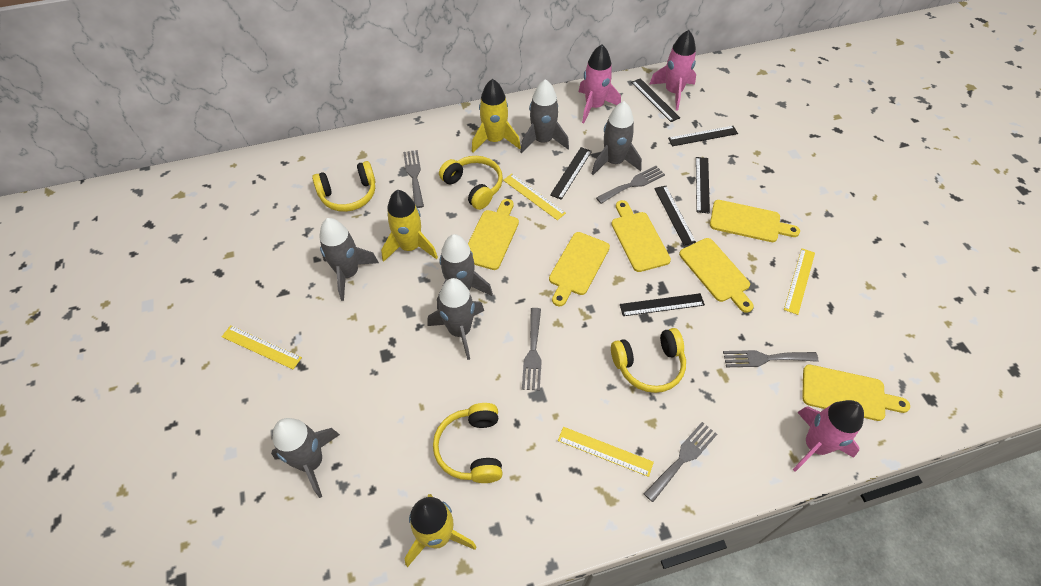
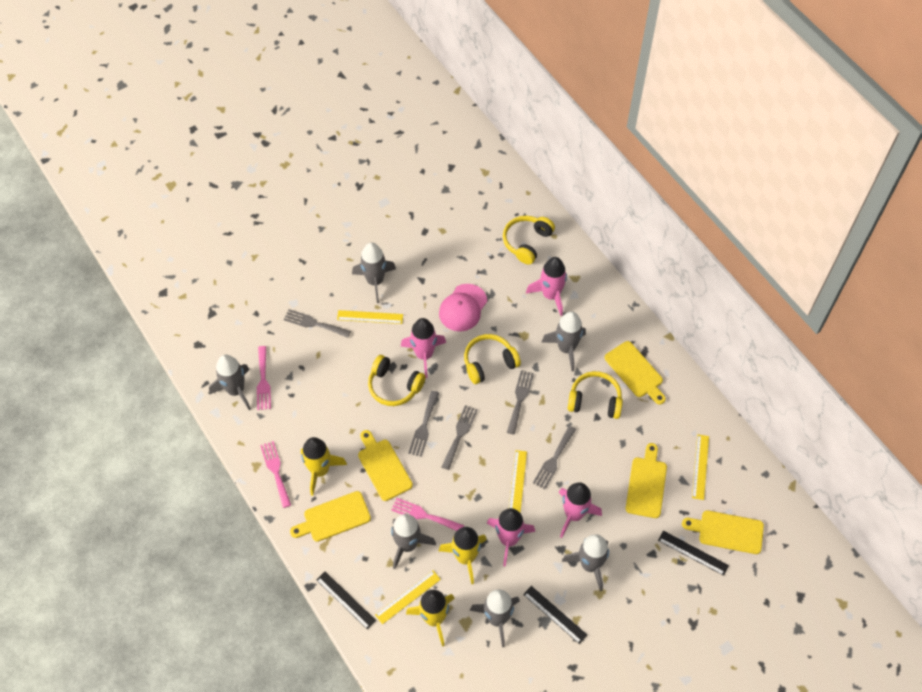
black ruler: 6 -> 3
pink cap: 0 -> 1
pink fork: 0 -> 3
pink rocket: 3 -> 4
yellow cutting board: 6 -> 5

